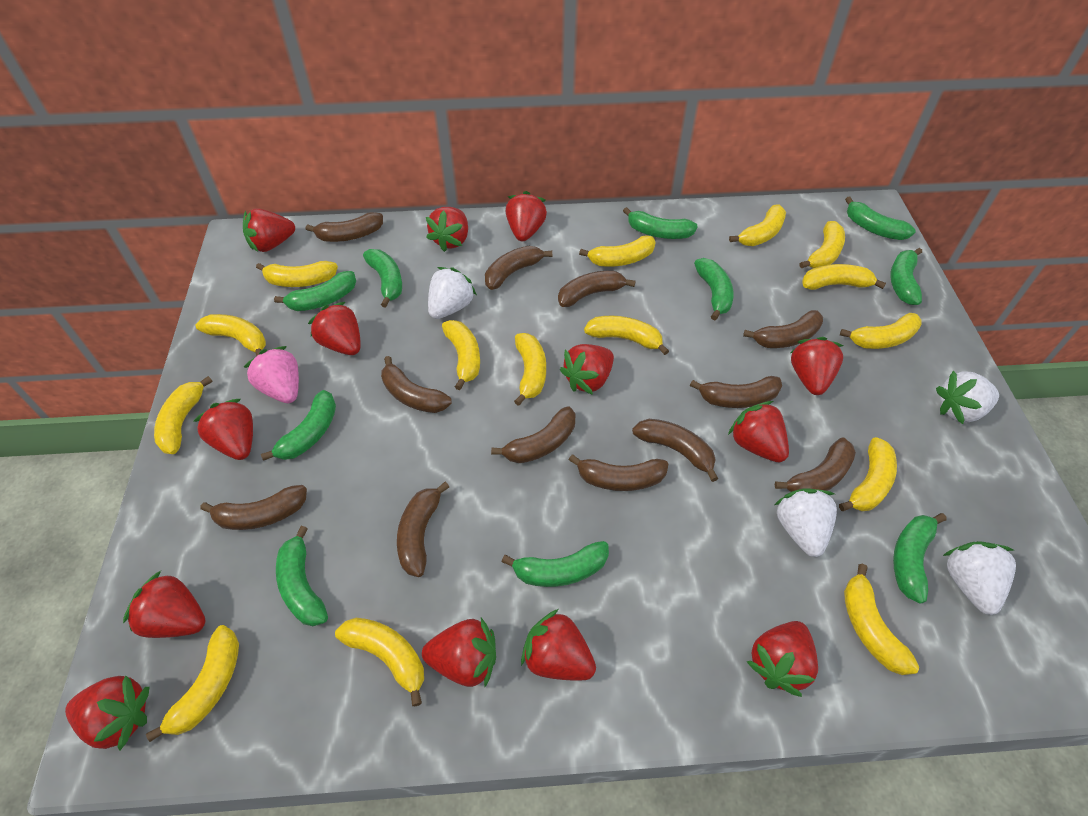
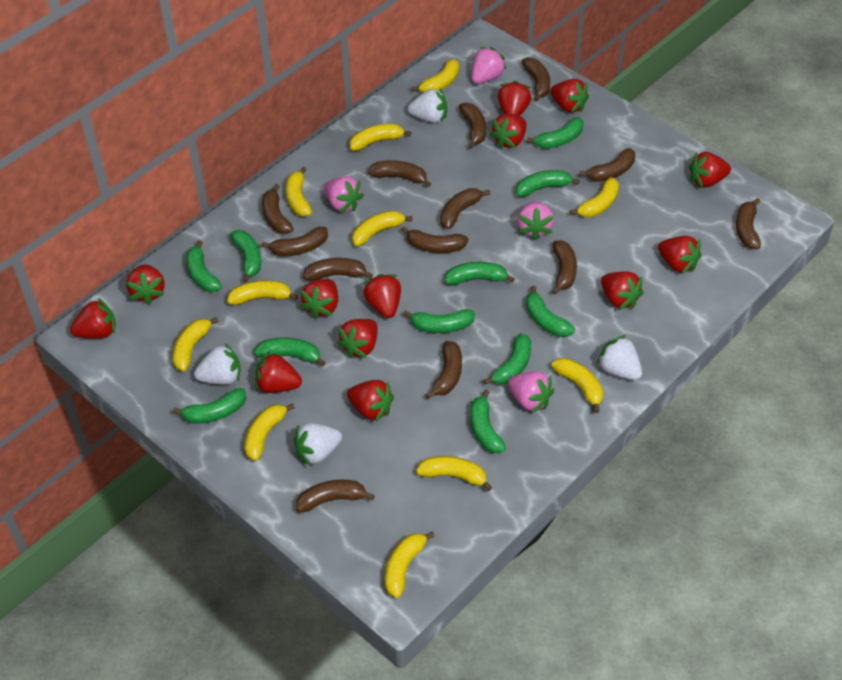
brown banana: 12 -> 13
green banana: 10 -> 11
pink strawberry: 1 -> 4
yellow banana: 15 -> 11

